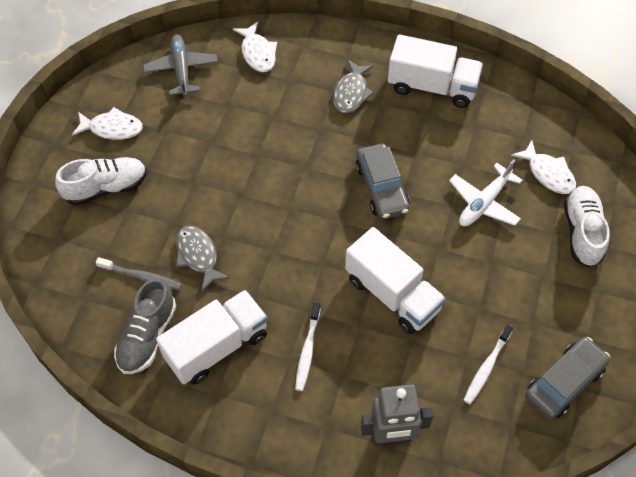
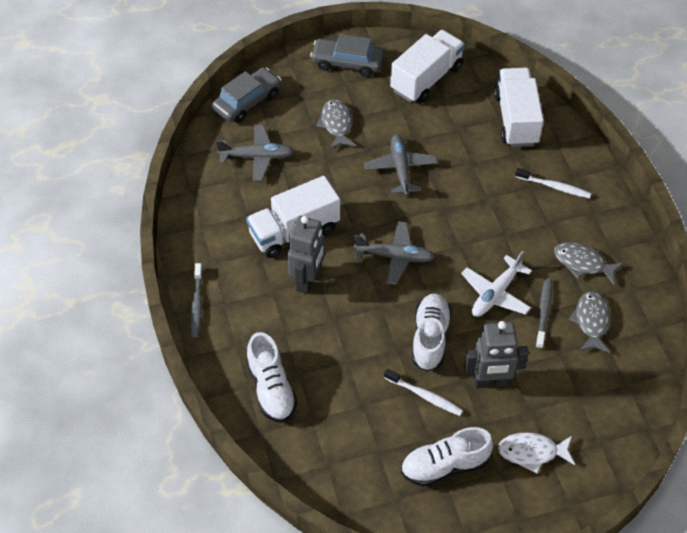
grey fish: 2 -> 3
grey plane: 1 -> 3
grey robot: 1 -> 2
grey shoe: 1 -> 0
grey toothbrush: 1 -> 2
white fish: 3 -> 1
white shoe: 2 -> 3

